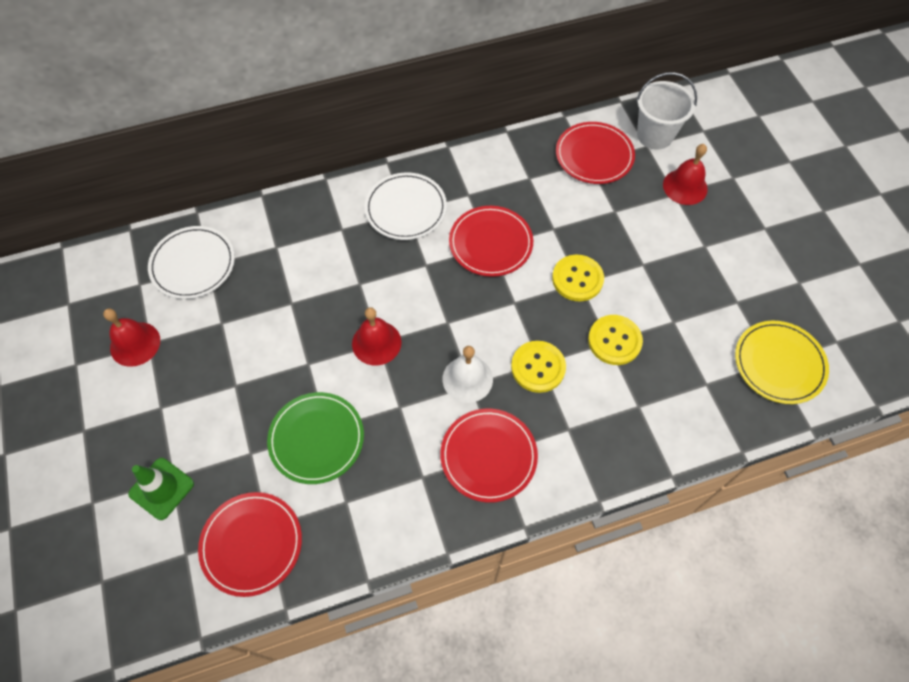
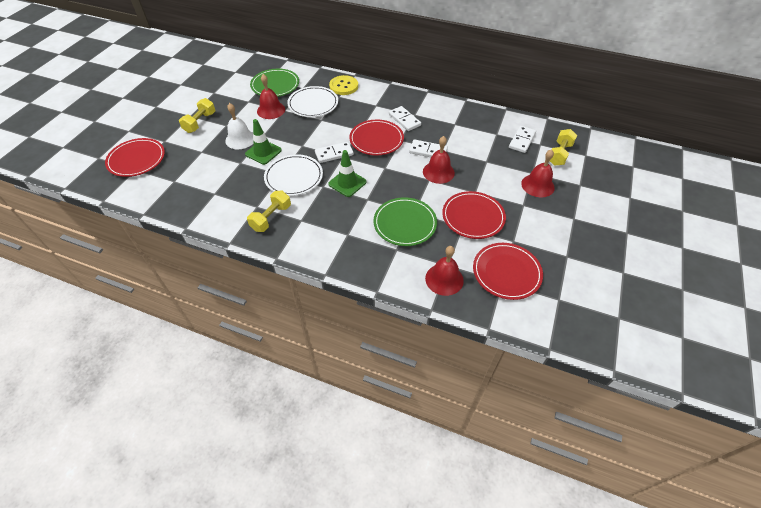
green plate: 1 -> 2
green traffic cone: 1 -> 2
red bell: 3 -> 4
white bucket: 1 -> 0
white domino: 0 -> 4
yellow button: 3 -> 1
yellow dumbbell: 0 -> 3
yellow plate: 1 -> 0

